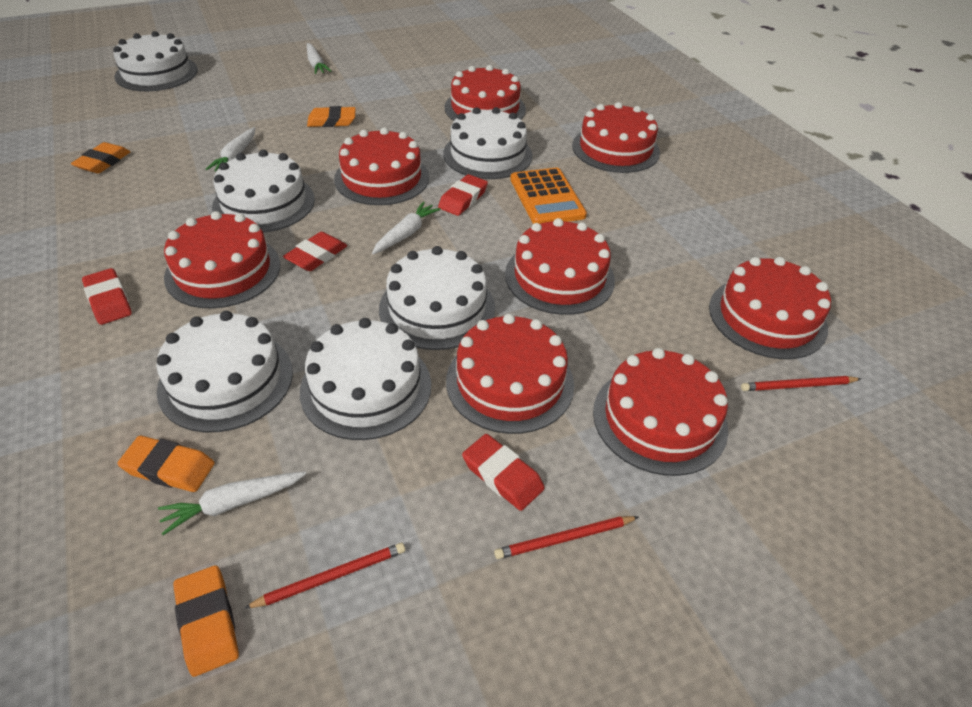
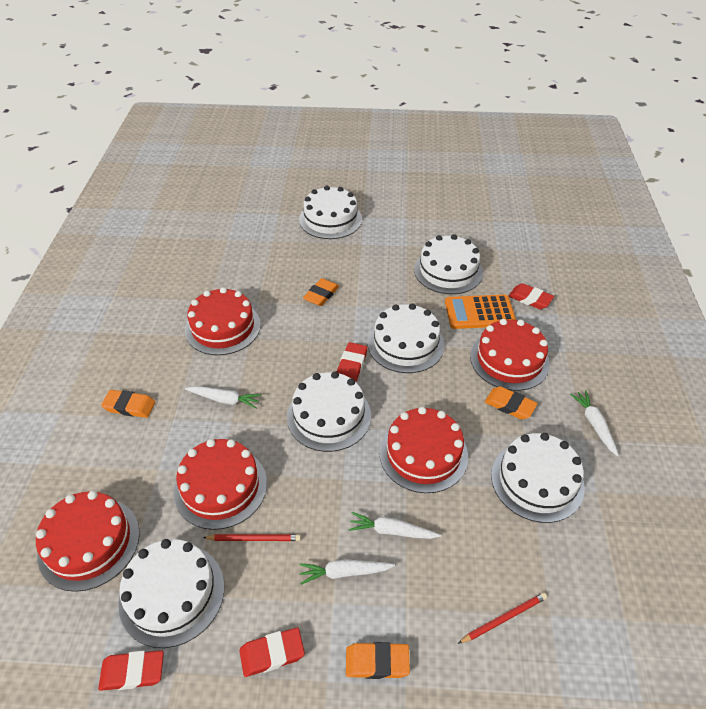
red cake: 8 -> 5
red pencil: 3 -> 2

